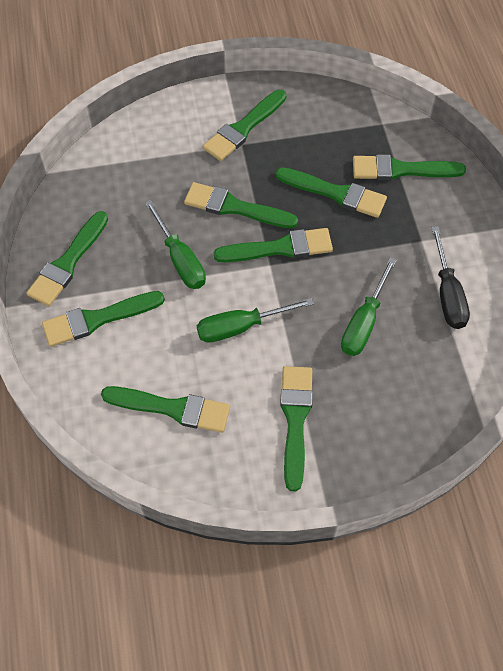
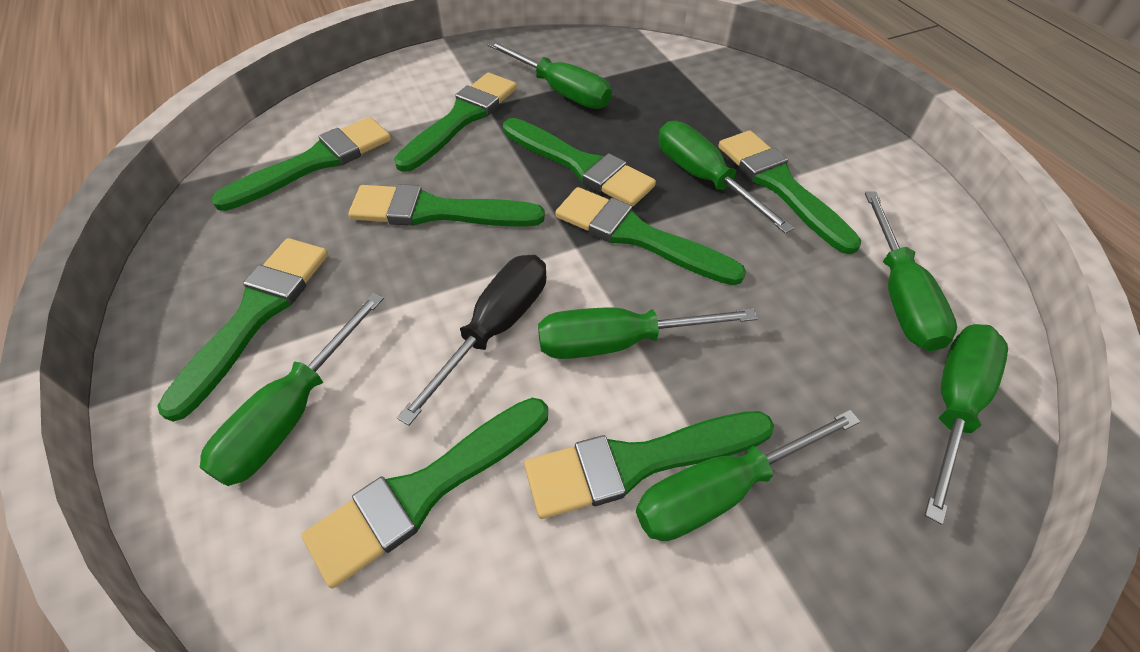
green screwdriver: 3 -> 7

